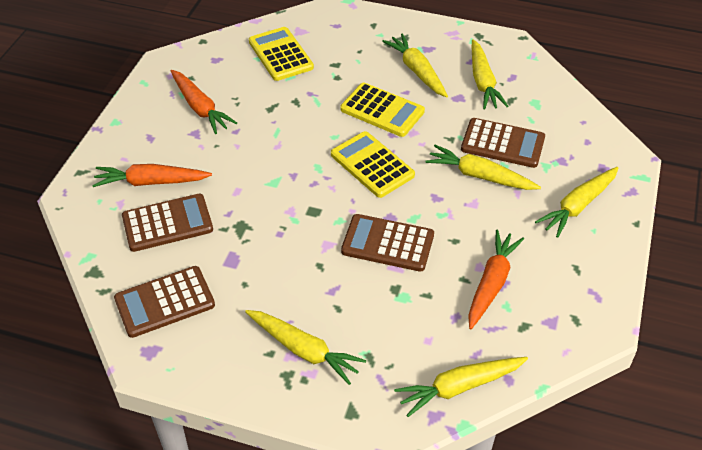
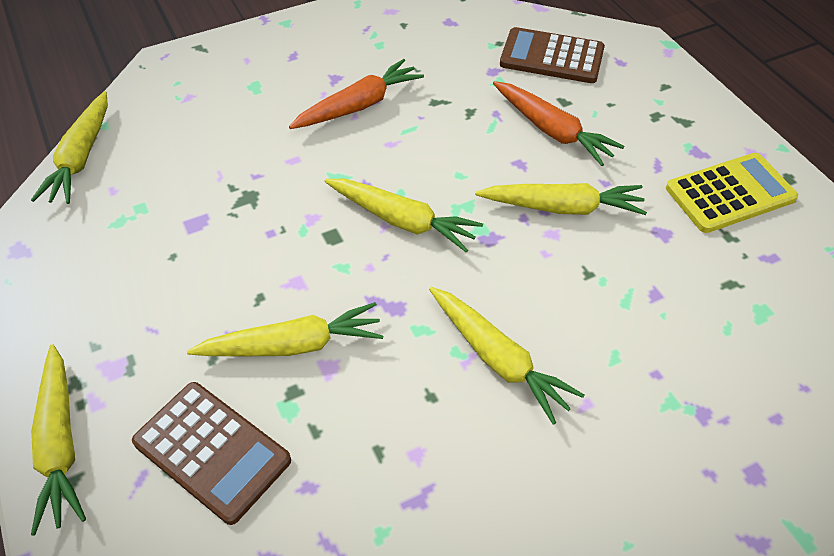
brown calculator: 4 -> 2
orange carrot: 3 -> 2
yellow calculator: 3 -> 1

